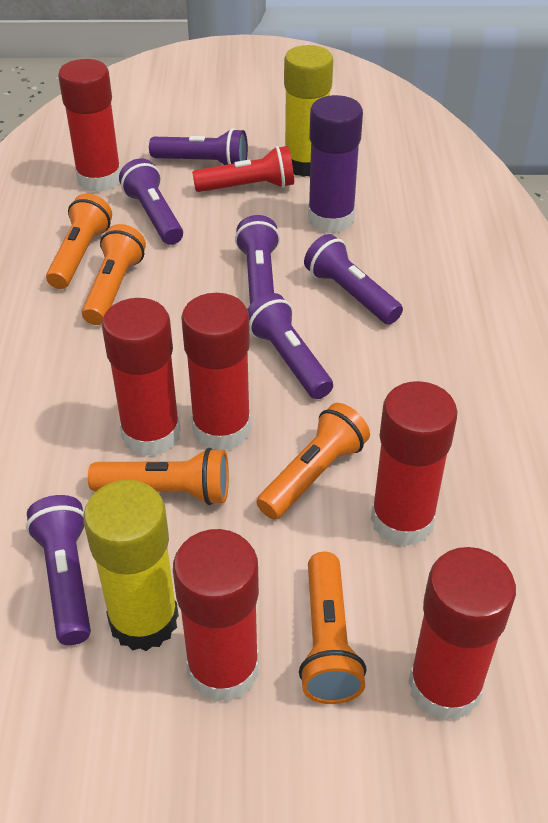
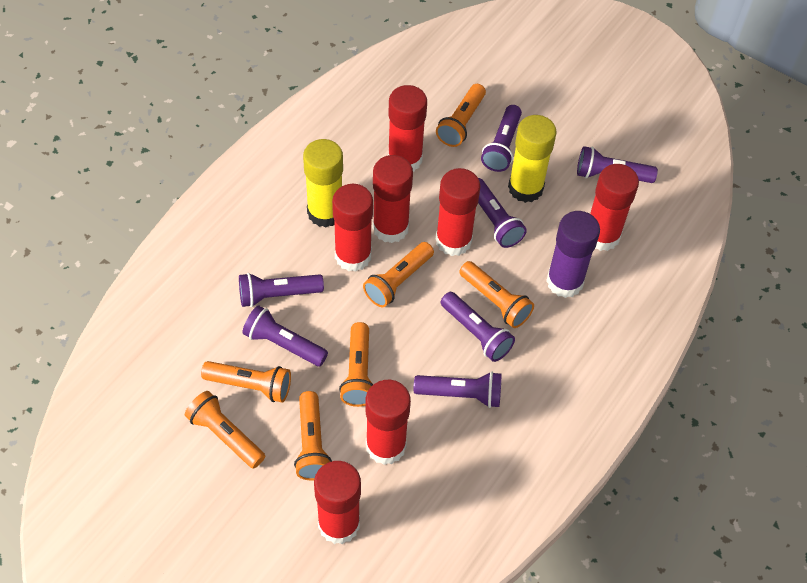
orange flashlight: 5 -> 7
purple flashlight: 6 -> 7
red flashlight: 1 -> 0
red glue stick: 6 -> 7

